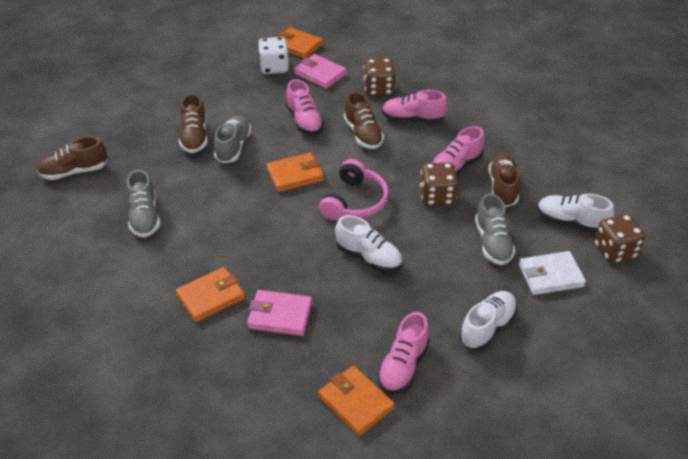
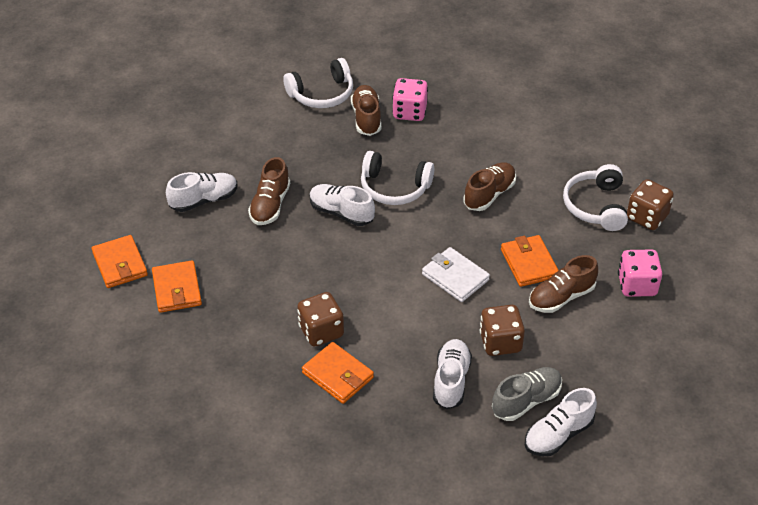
grey shoe: 3 -> 1
pink dice: 0 -> 2
pink headphones: 1 -> 0
pink shoe: 4 -> 0
pink wallet: 2 -> 0
white dice: 1 -> 0
white headphones: 0 -> 3
white shoe: 3 -> 4

